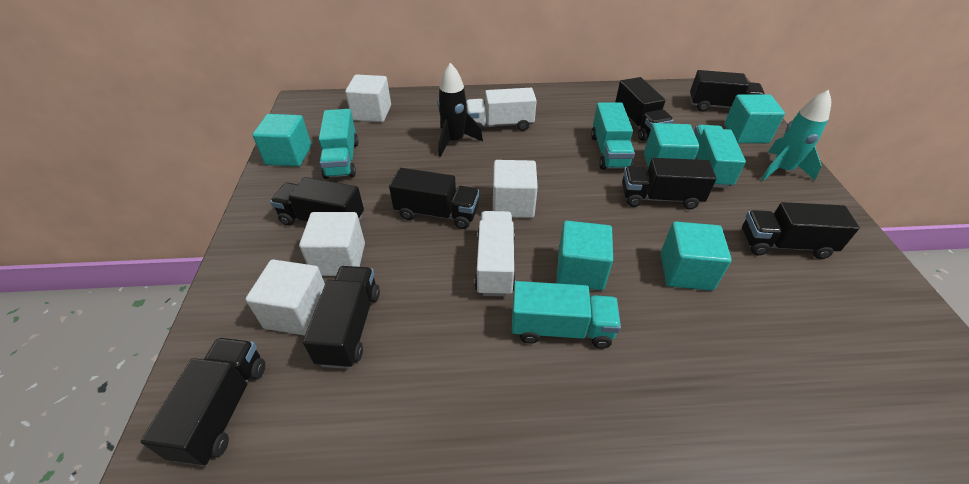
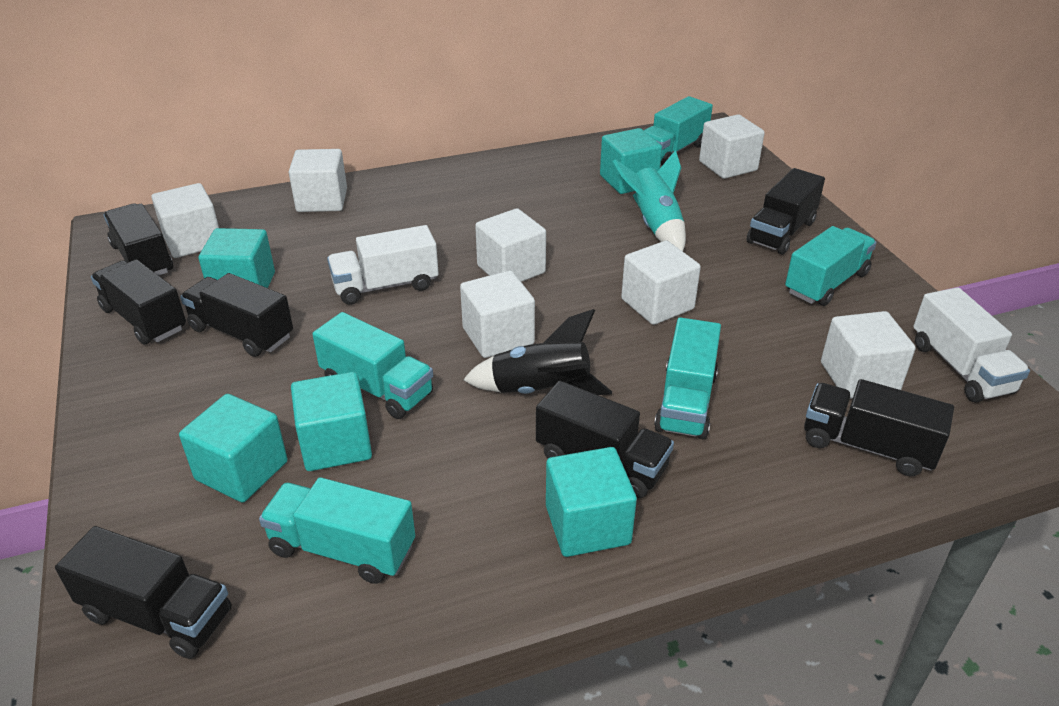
black truck: 8 -> 7
turquoise truck: 4 -> 5
white cube: 4 -> 7

